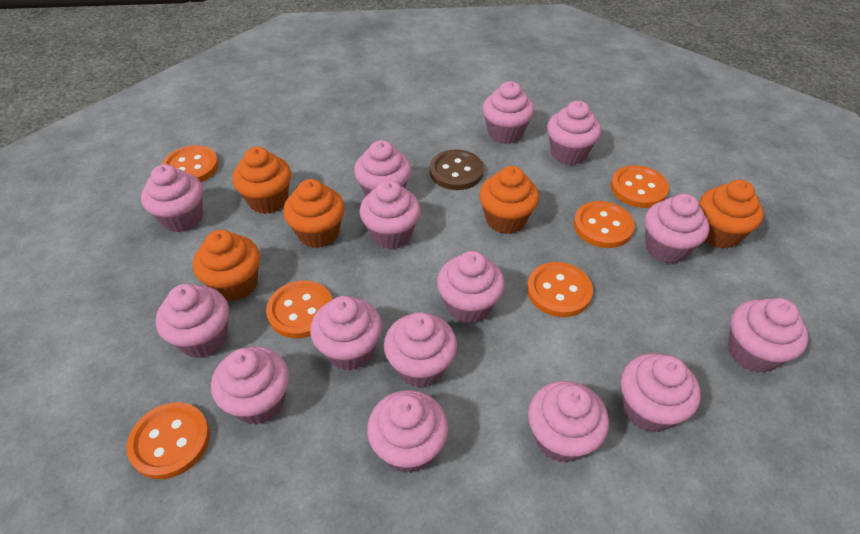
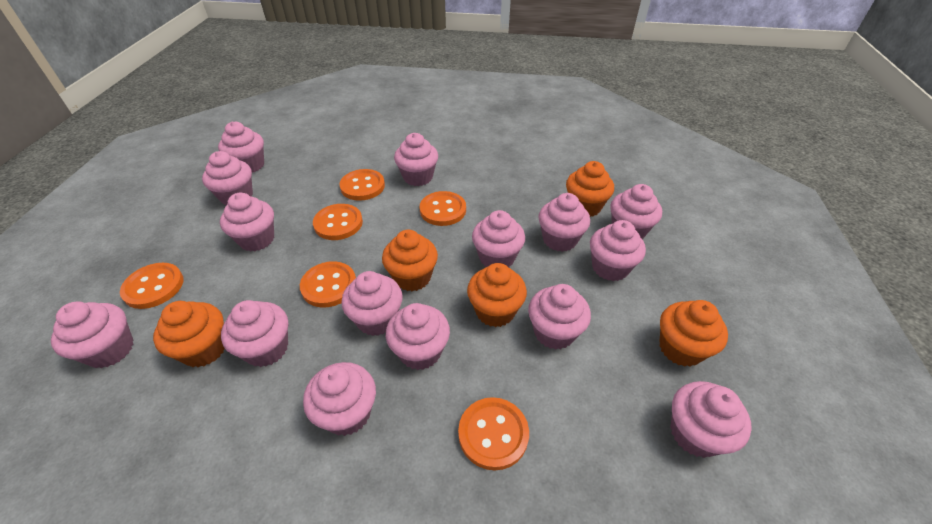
brown button: 1 -> 0

